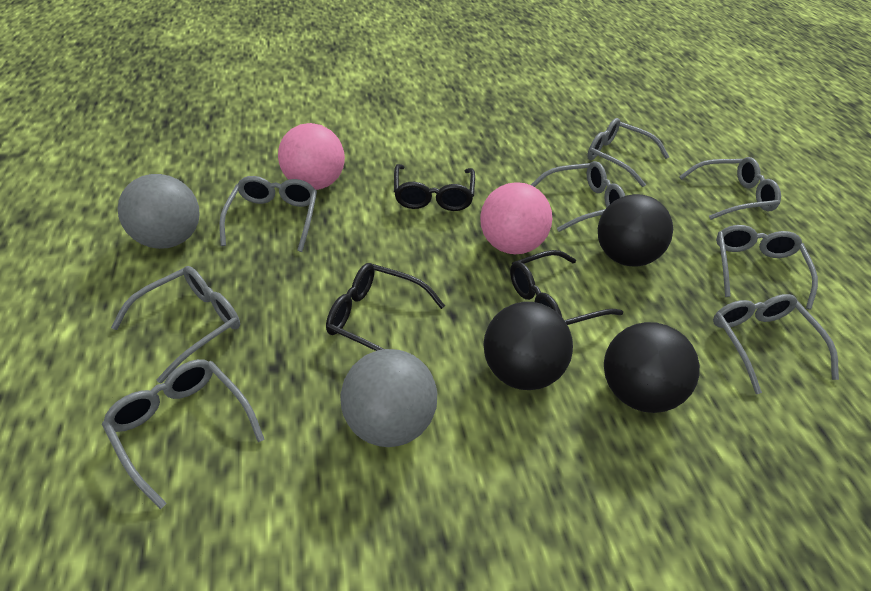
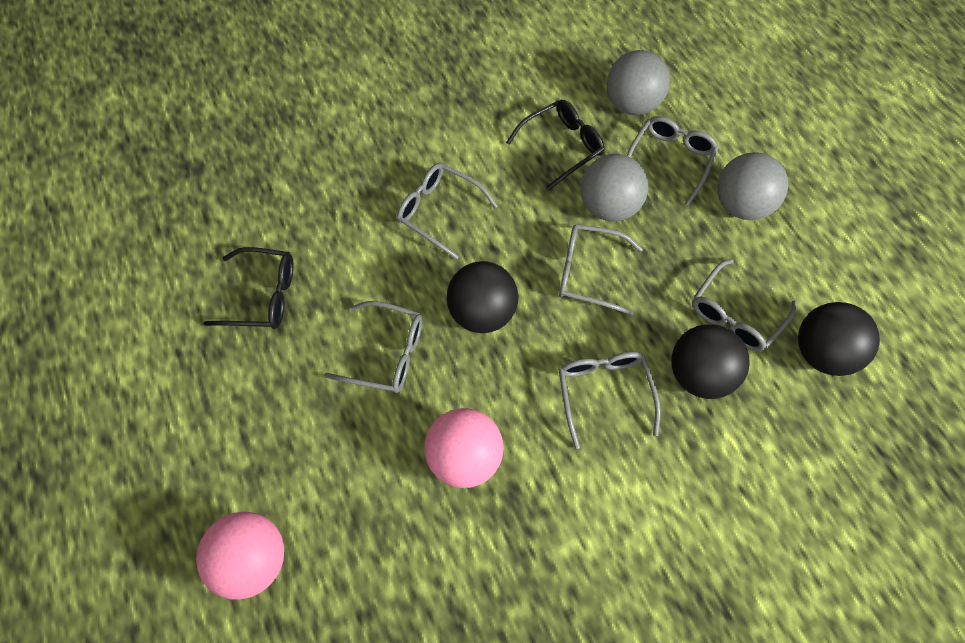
black glasses: 3 -> 2
grey ball: 2 -> 3
grey glasses: 8 -> 6

